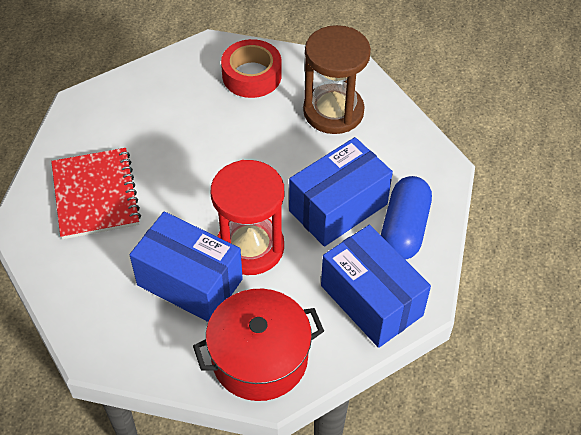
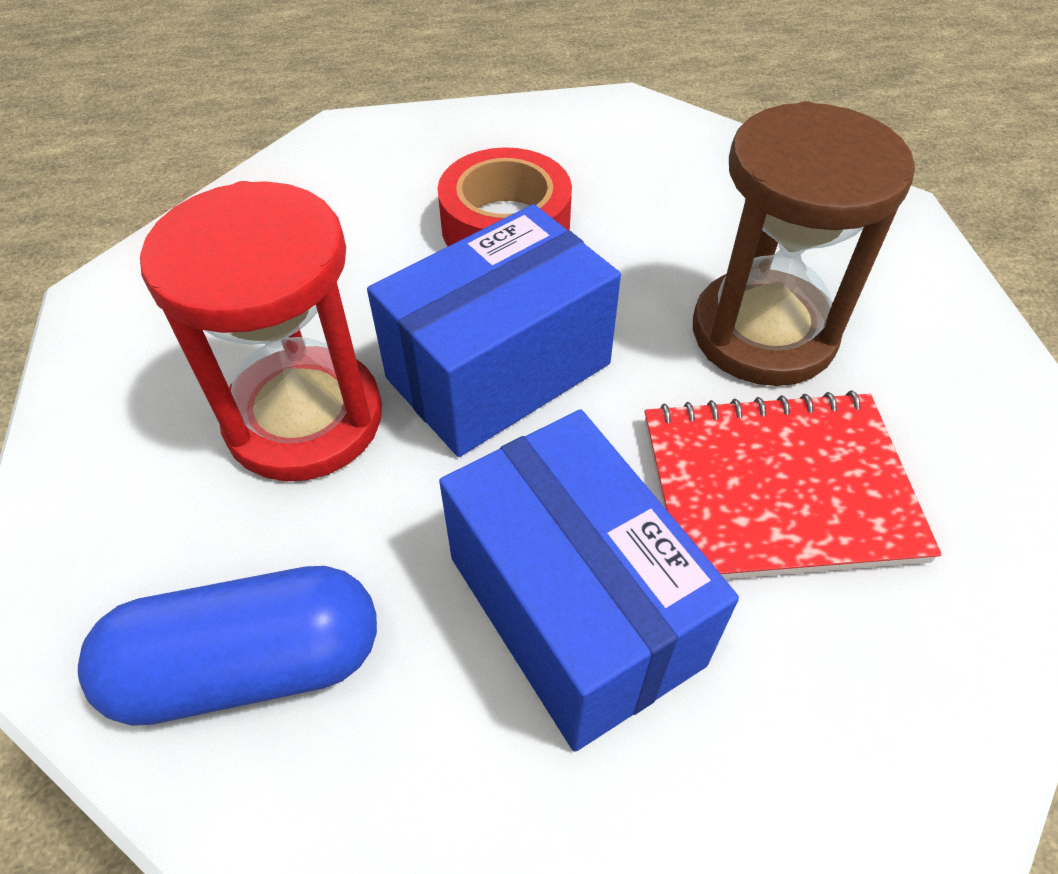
blue box: 3 -> 2
red pot: 1 -> 0

